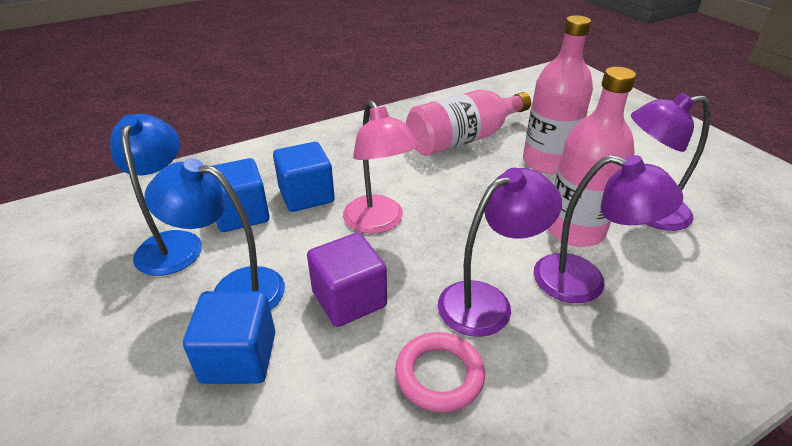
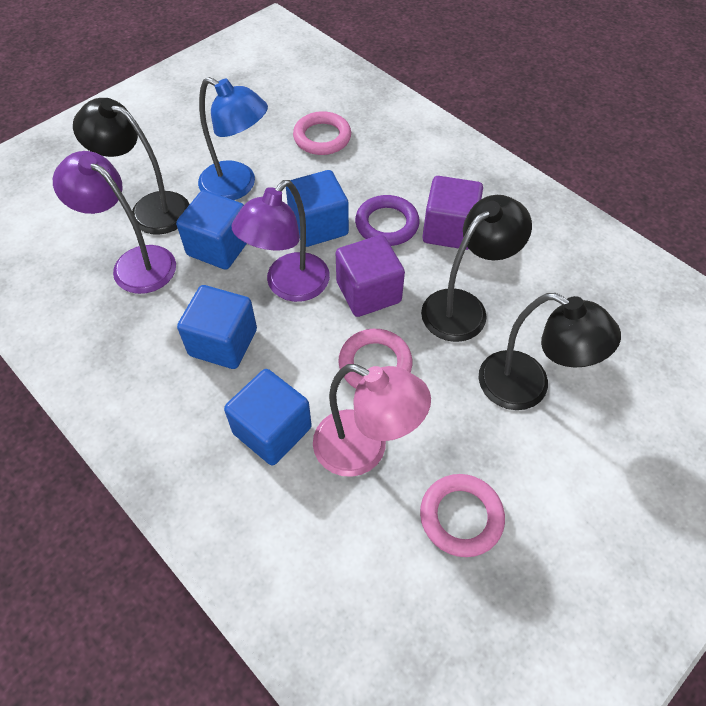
black lamp: 0 -> 3
blue cube: 3 -> 4
blue lamp: 2 -> 1
pink bottle: 3 -> 0
pink ring: 1 -> 3
purple cube: 1 -> 2
purple lamp: 3 -> 2
purple ring: 0 -> 1

